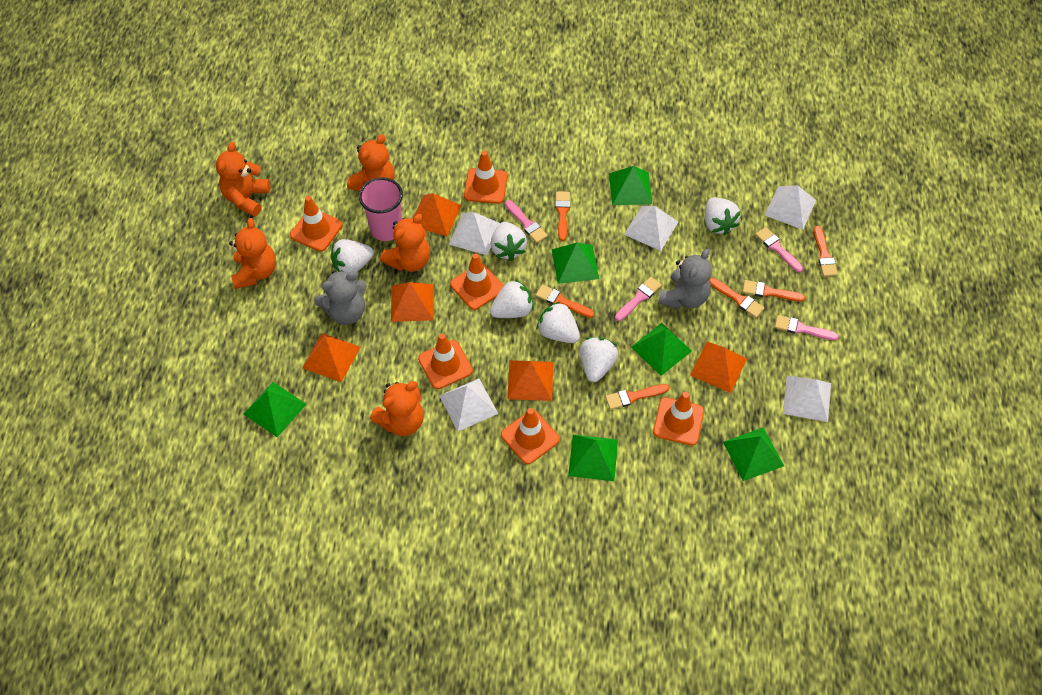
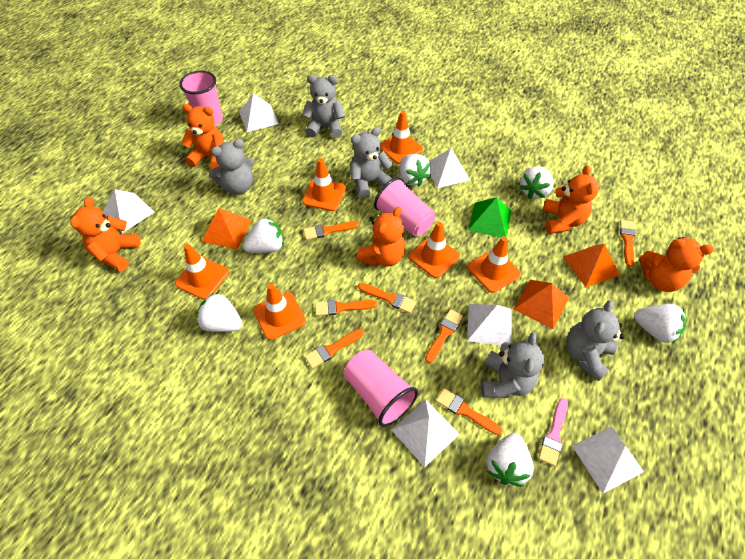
green pyramid: 6 -> 1
grey teddy bear: 2 -> 5
orange brush: 6 -> 7
orange pyramid: 5 -> 3
pink brush: 4 -> 1
pink cup: 1 -> 3
white pyramid: 5 -> 6

